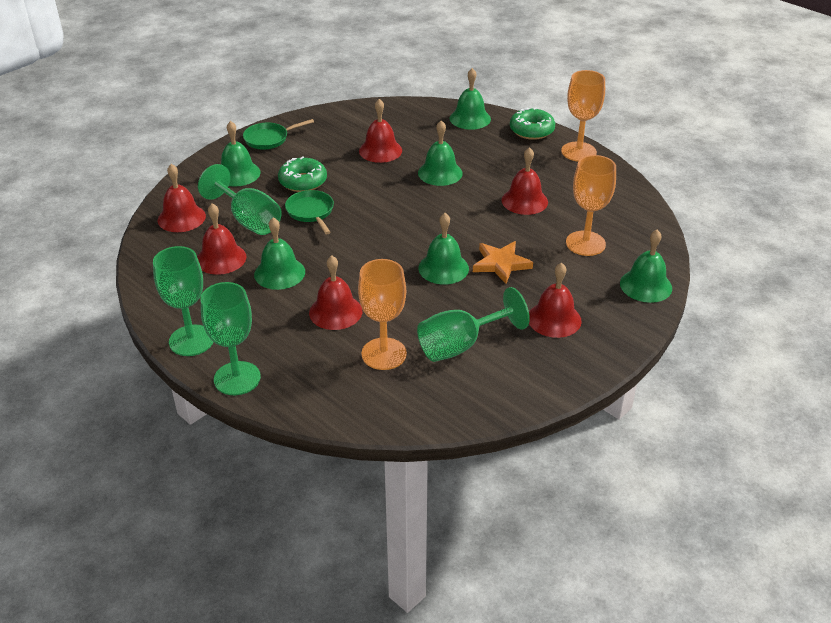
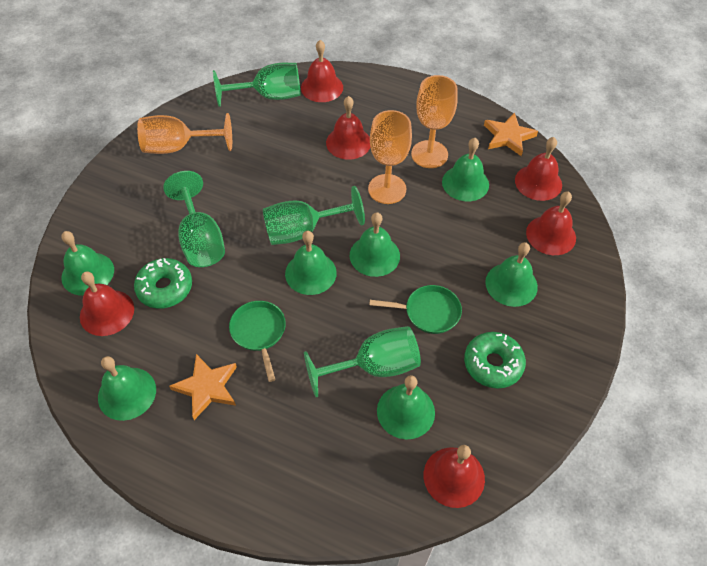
green bell: 6 -> 7
orange star: 1 -> 2

